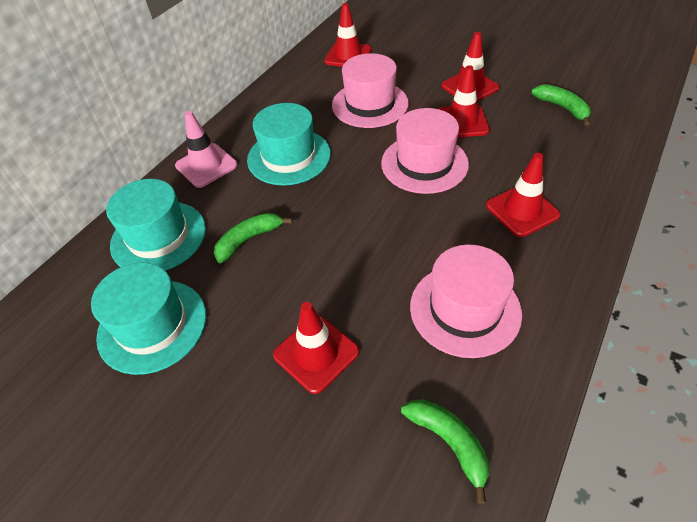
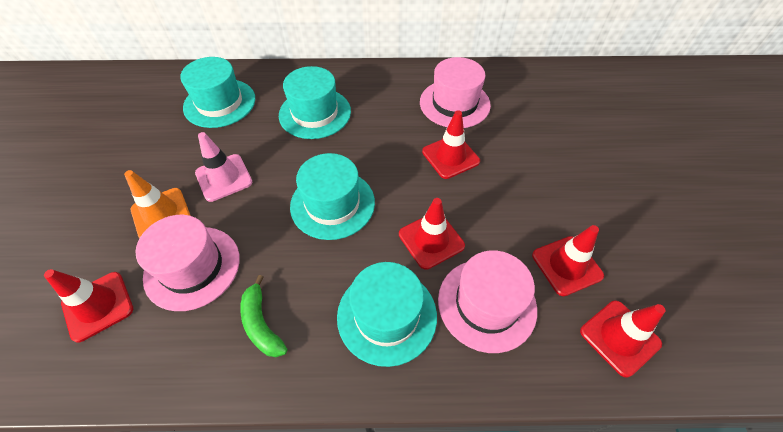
green banana: 3 -> 1
orange traffic cone: 0 -> 1
turquoise hat: 3 -> 4

